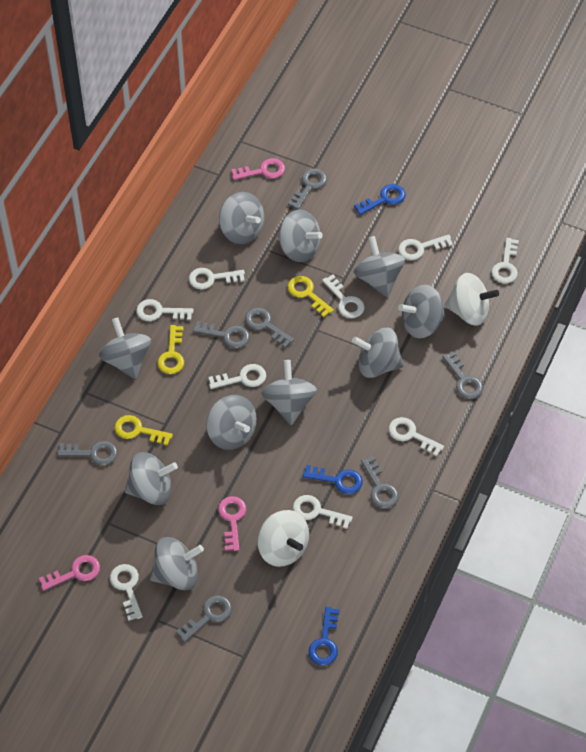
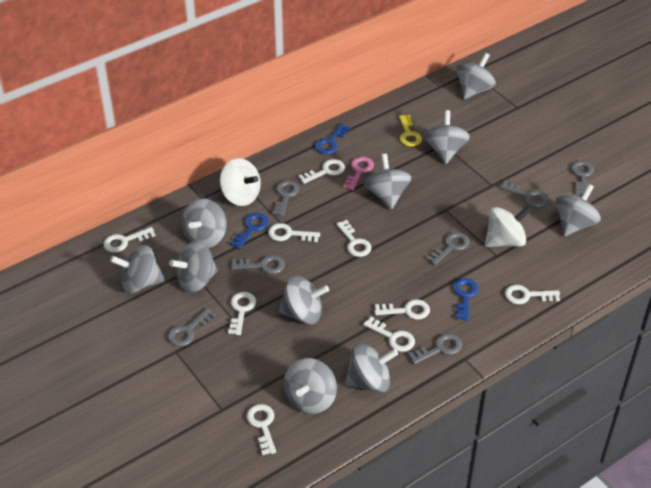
pink key: 3 -> 1
yellow key: 3 -> 1

